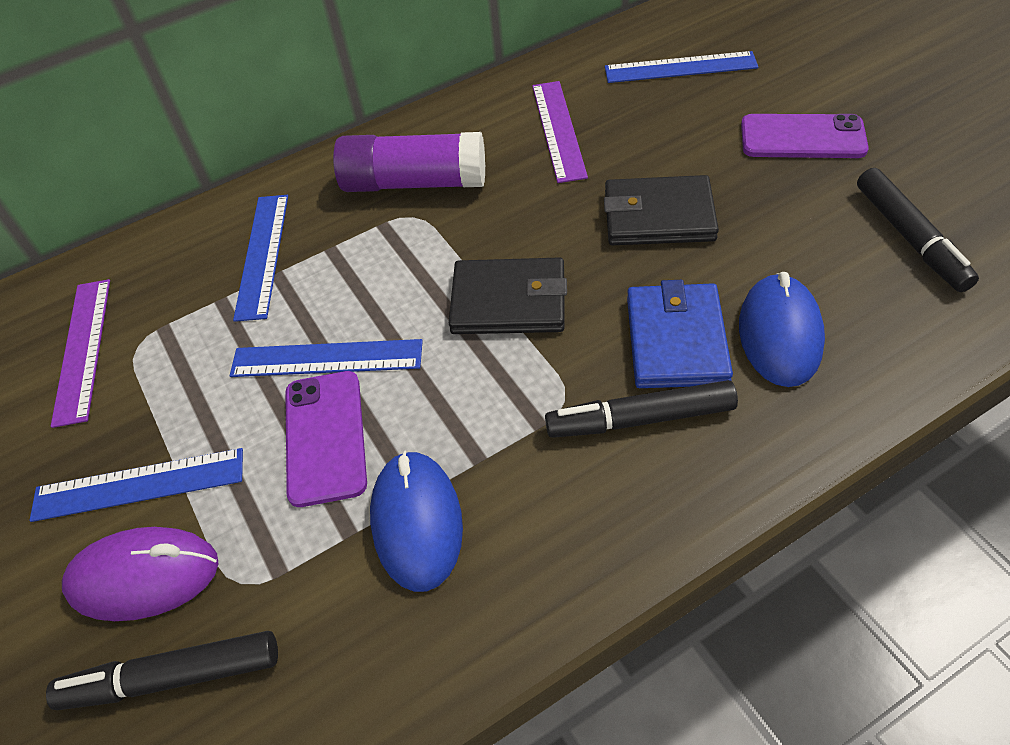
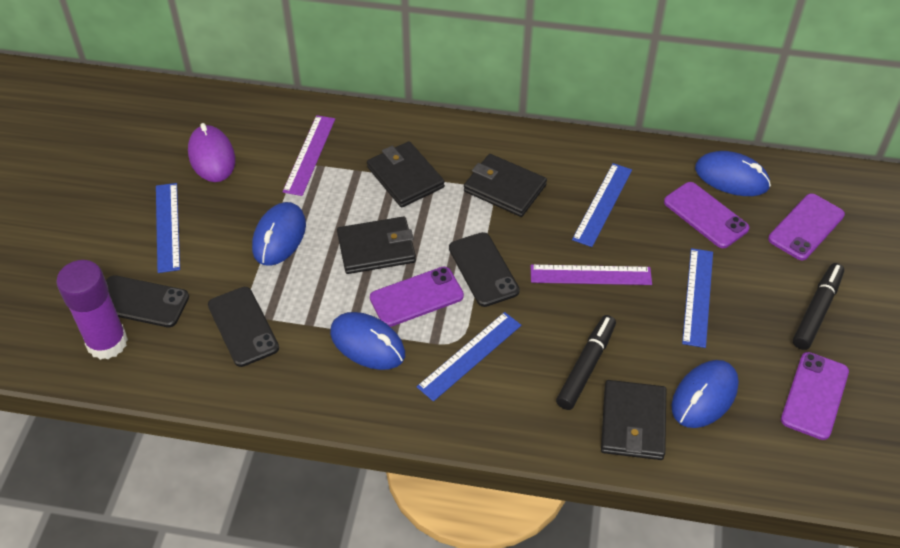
black marker: 3 -> 2
black phone: 0 -> 3
black wallet: 2 -> 4
blue mouse: 2 -> 4
blue wallet: 1 -> 0
purple phone: 2 -> 4

